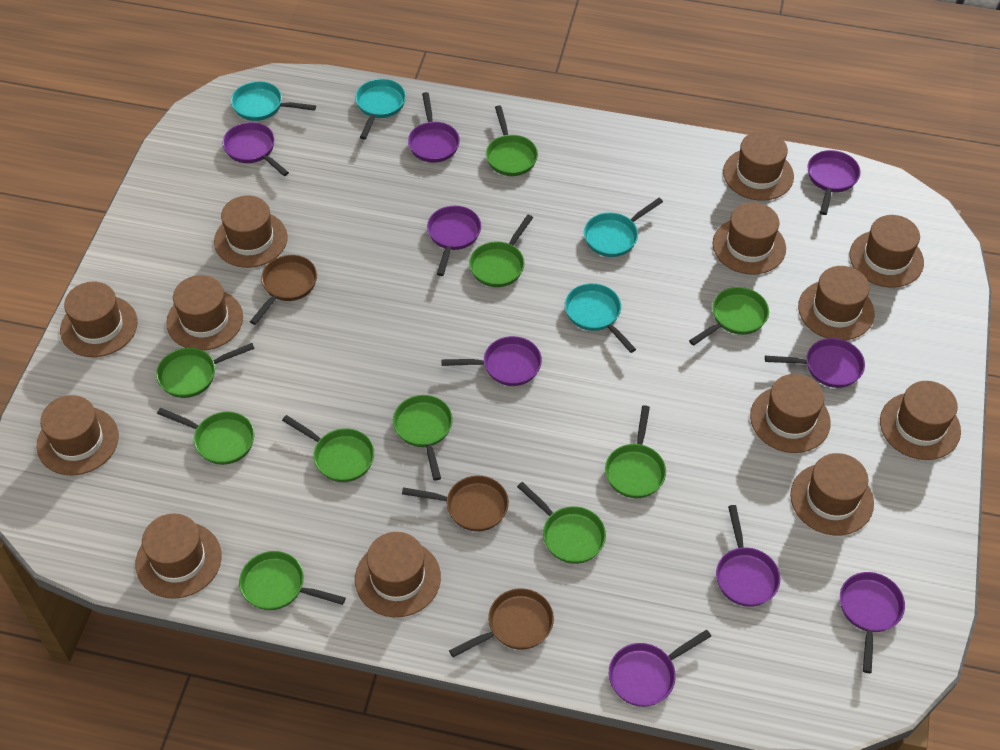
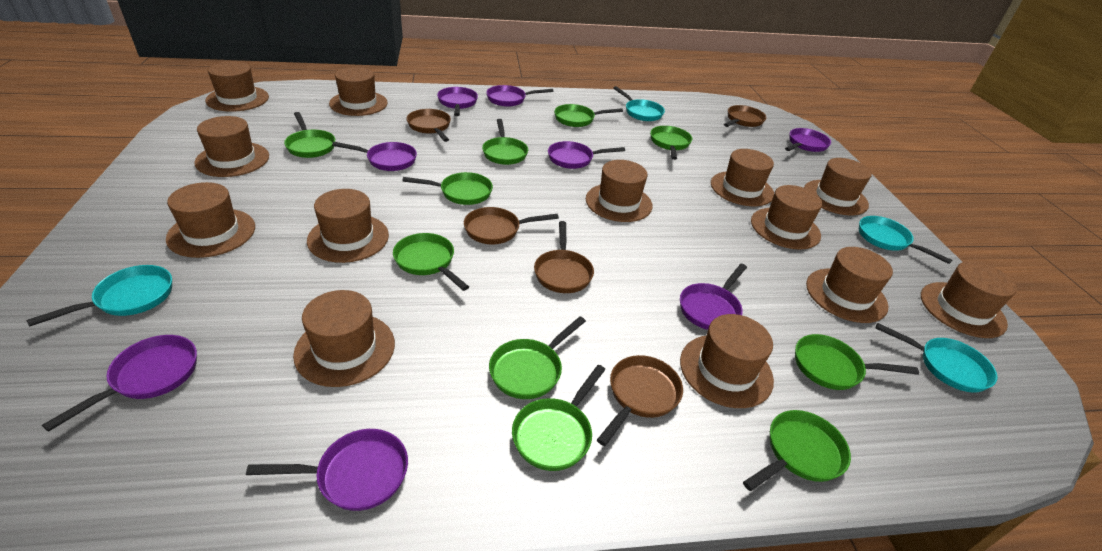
brown pan: 3 -> 5
purple pan: 9 -> 8

